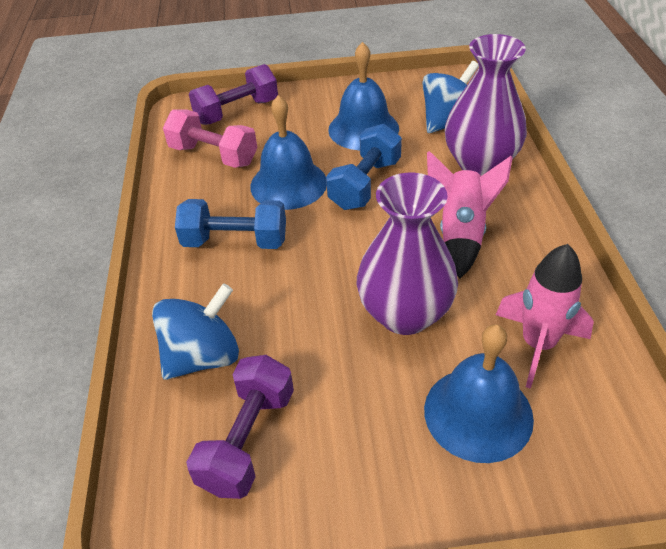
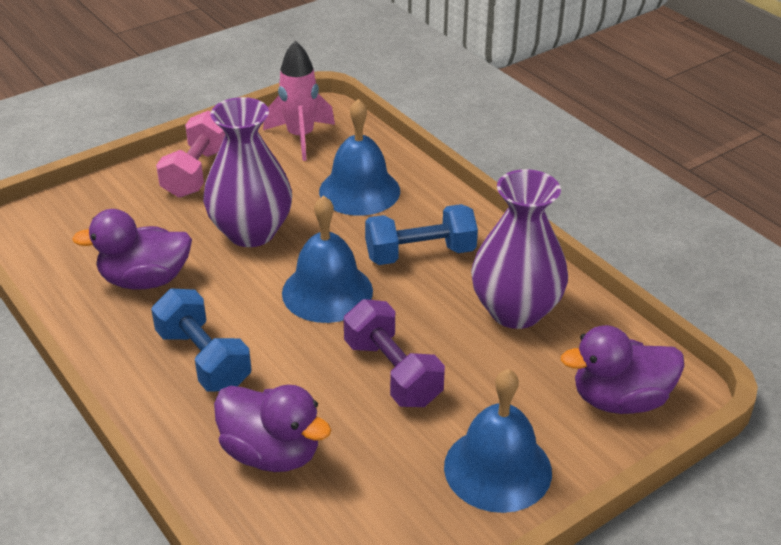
blue spinning top: 2 -> 0
pink rocket: 2 -> 1
purple duck: 0 -> 3
purple dumbbell: 2 -> 1

